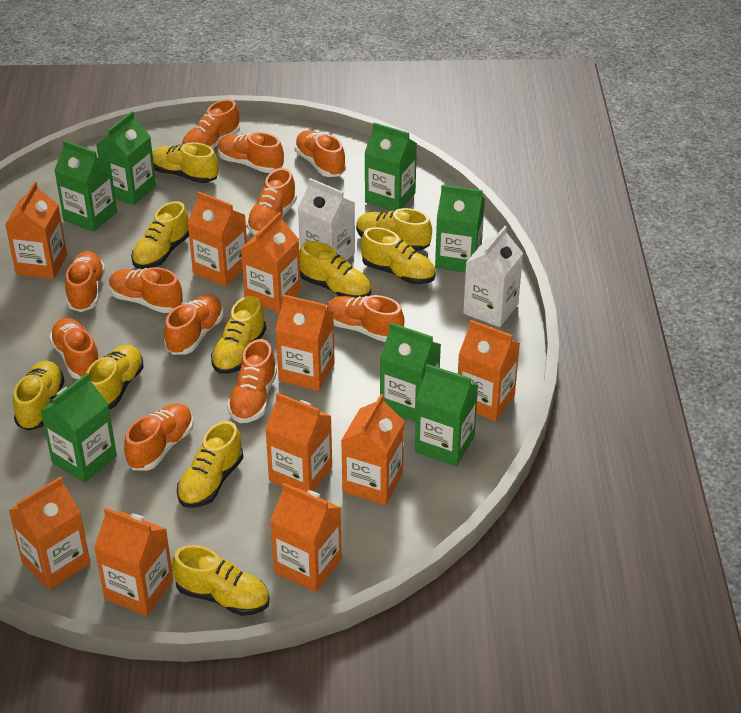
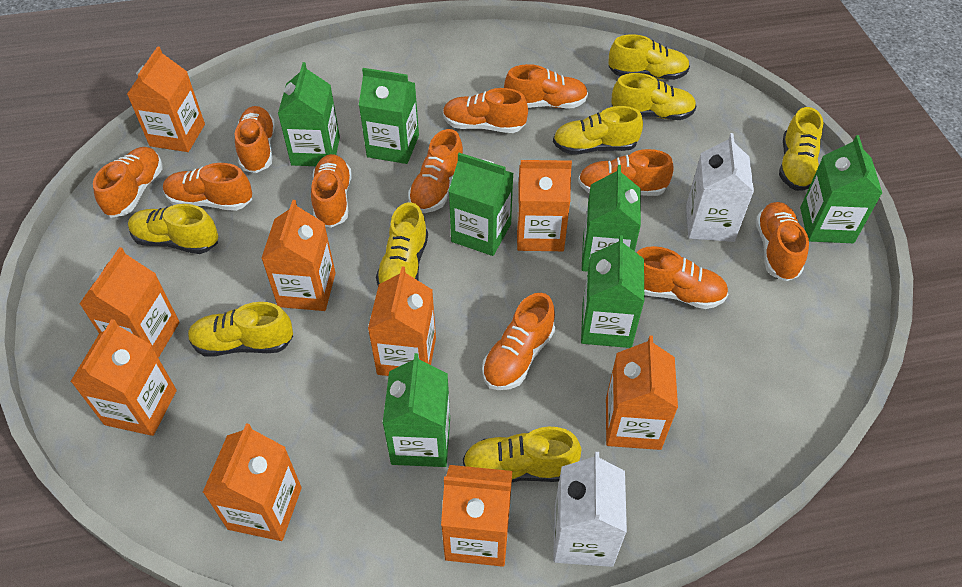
orange carton: 10 -> 9
yellow shoe: 10 -> 8

